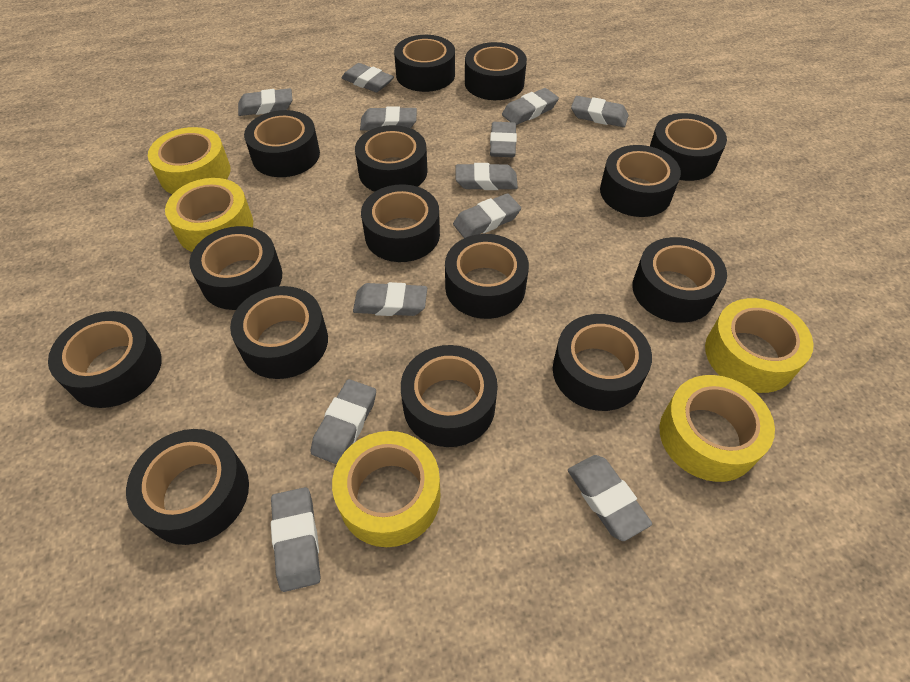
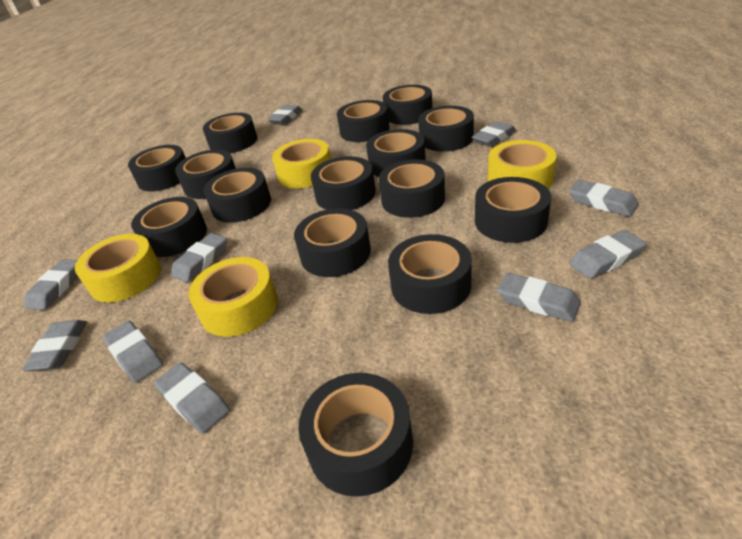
grey eraser: 12 -> 10
yellow tape: 5 -> 4

